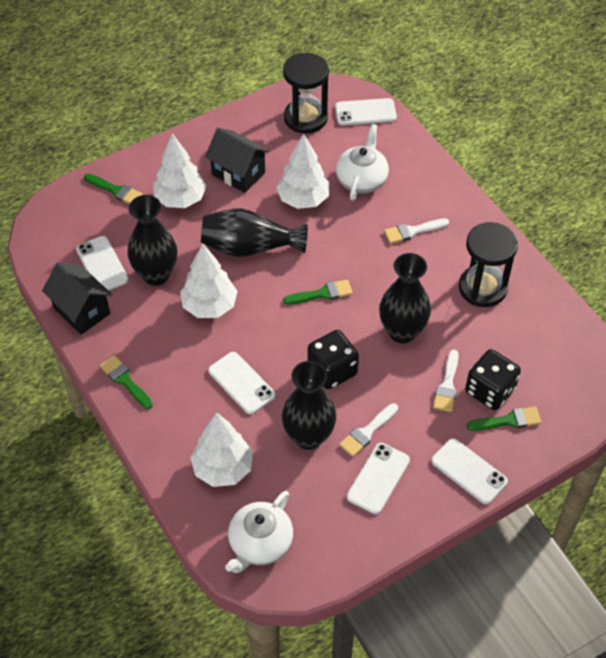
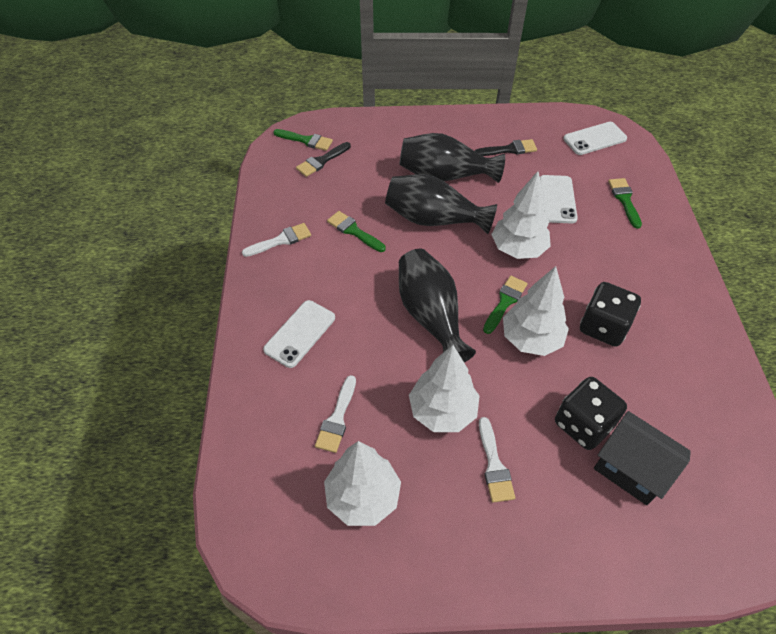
black brush: 0 -> 2
black hourglass: 2 -> 0
black house: 2 -> 1
black vase: 4 -> 3
white phone: 5 -> 3
white teapot: 2 -> 0

